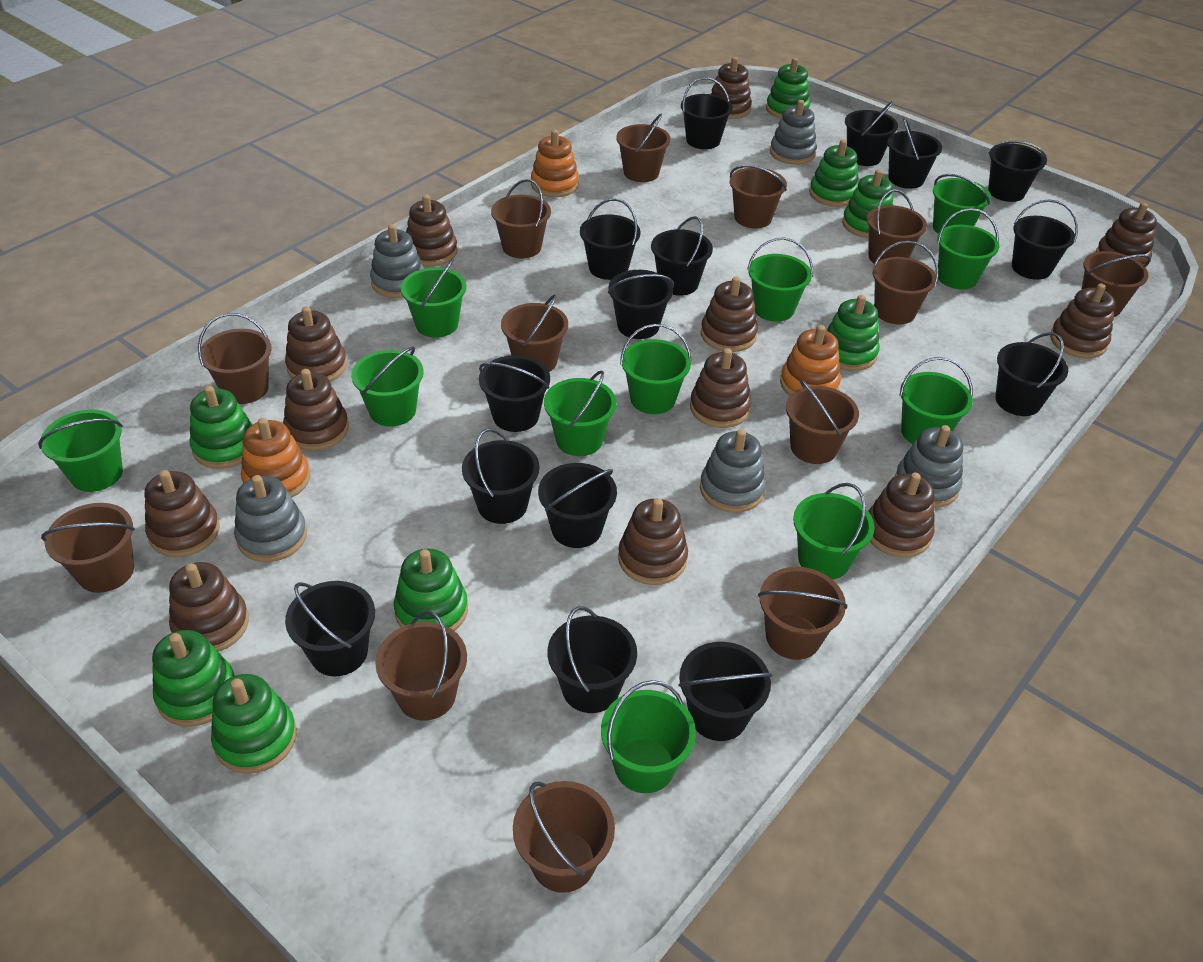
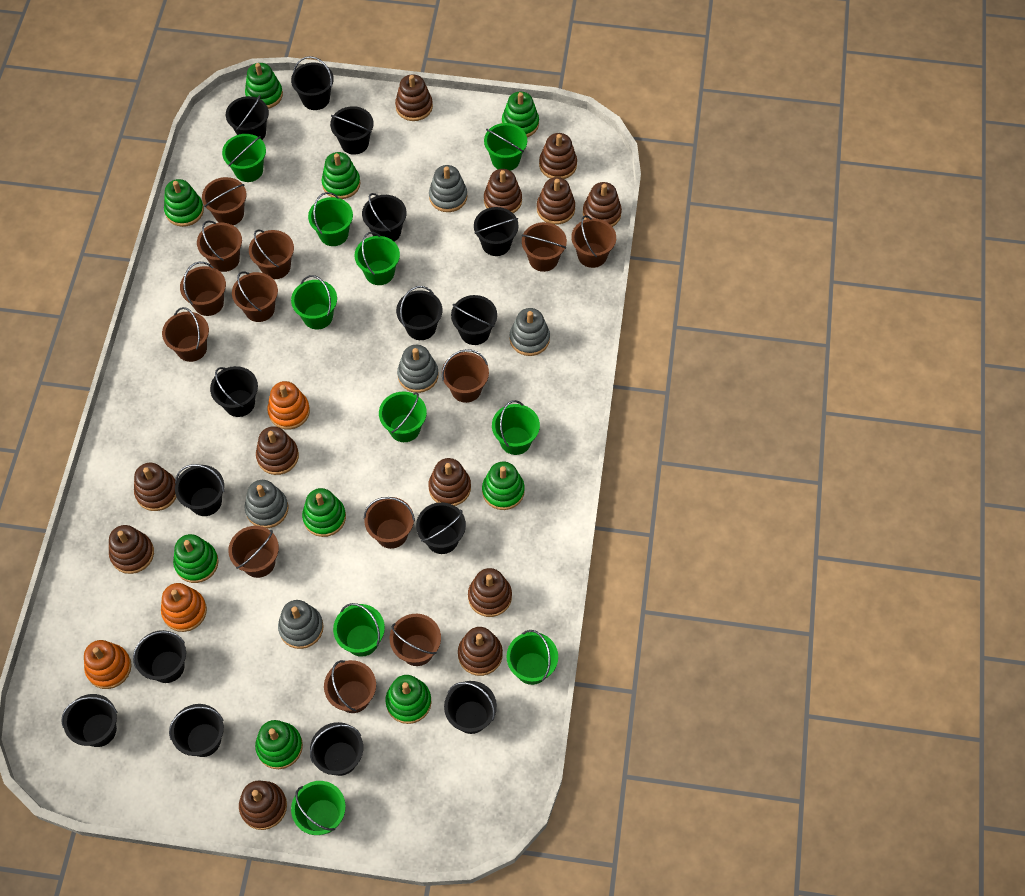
green bucket: 11 -> 10
green stacking toy: 8 -> 9

